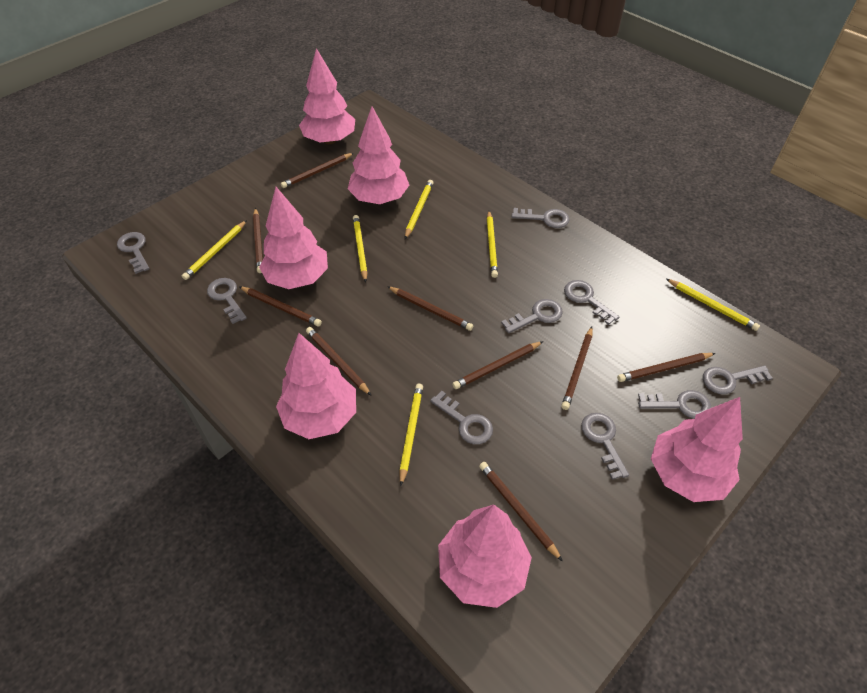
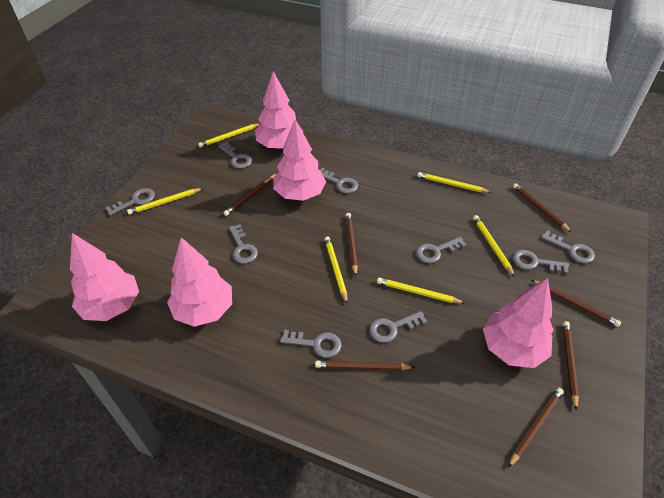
brown pencil: 9 -> 7
pink tree: 6 -> 5

